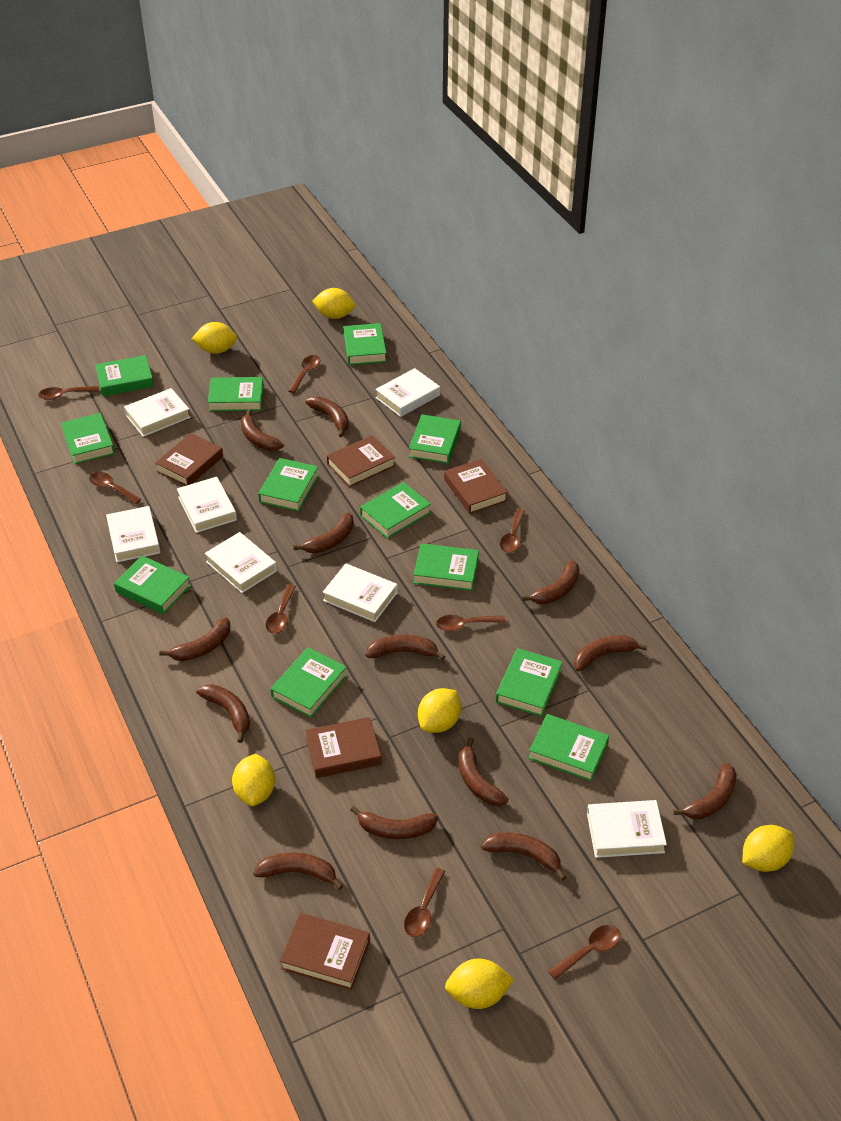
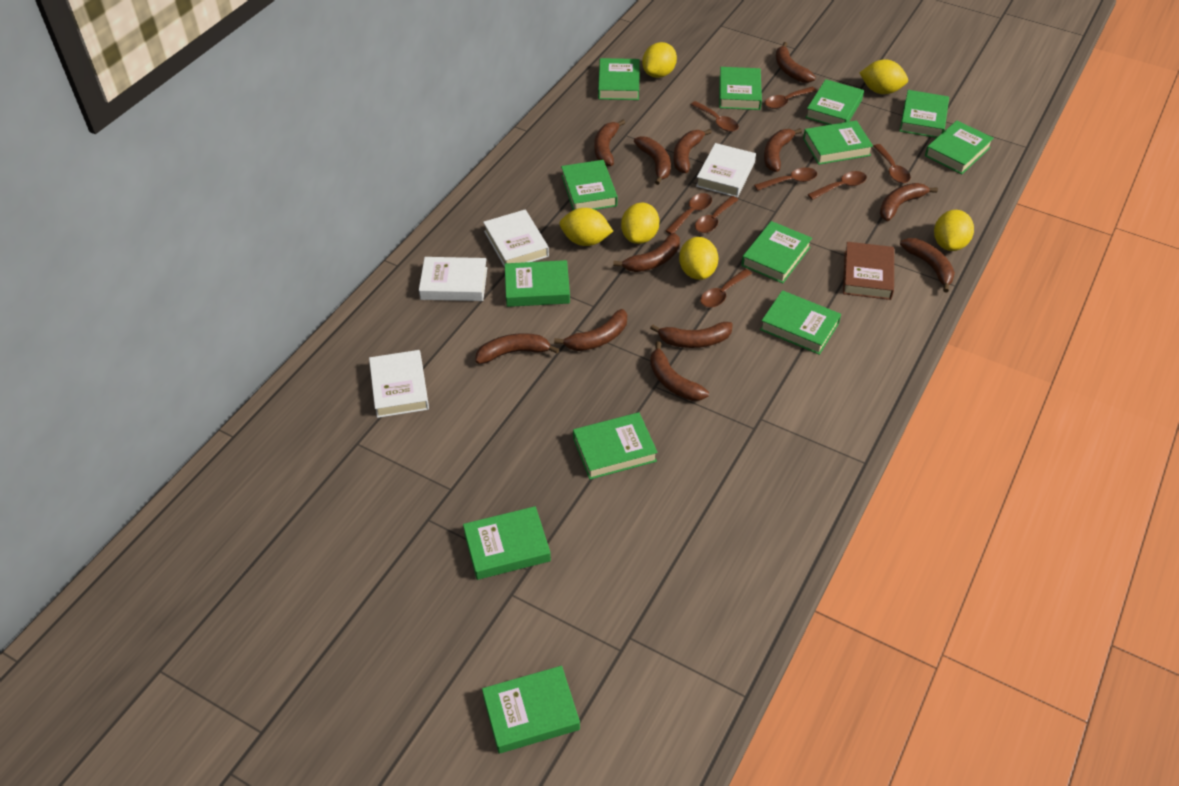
brown banana: 13 -> 12
brown book: 5 -> 1
green book: 12 -> 13
white book: 7 -> 4

